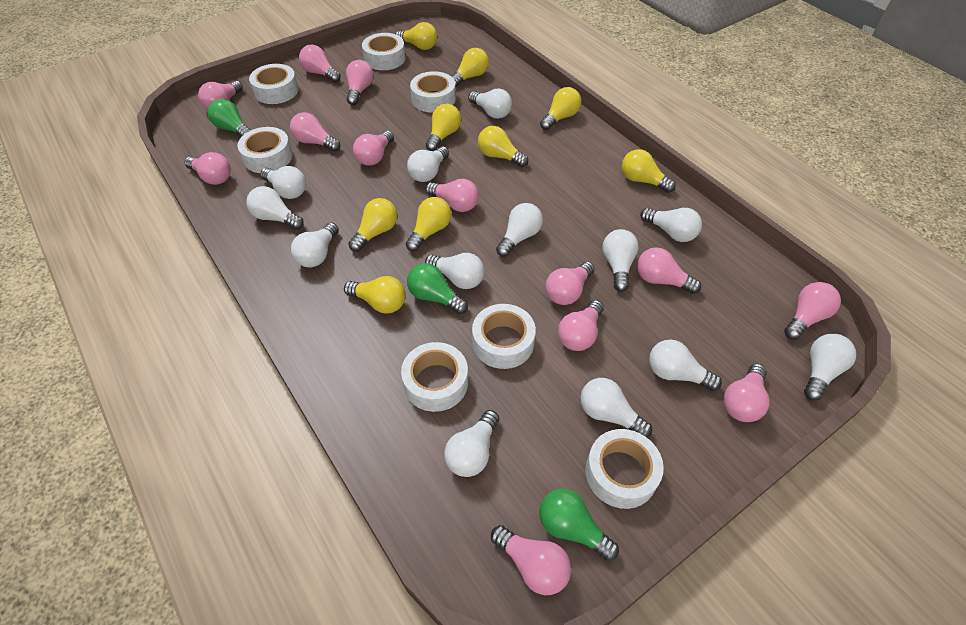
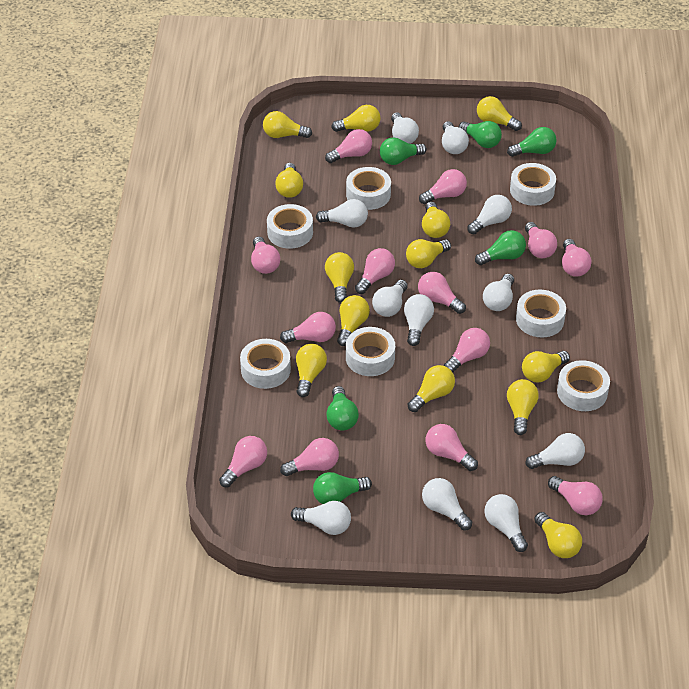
green light bulb: 3 -> 6
white light bulb: 13 -> 11
yellow light bulb: 9 -> 13

